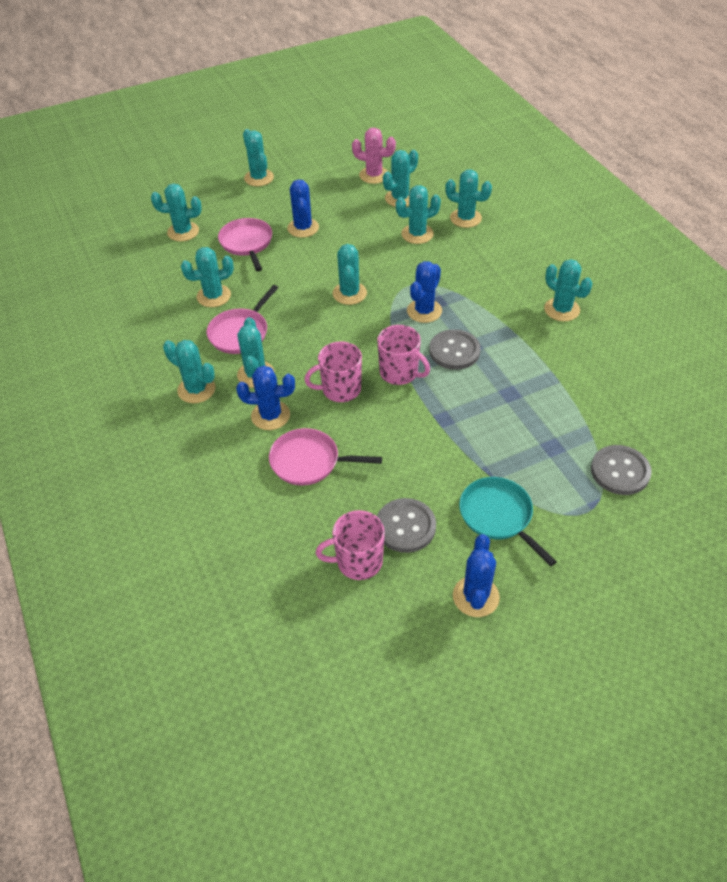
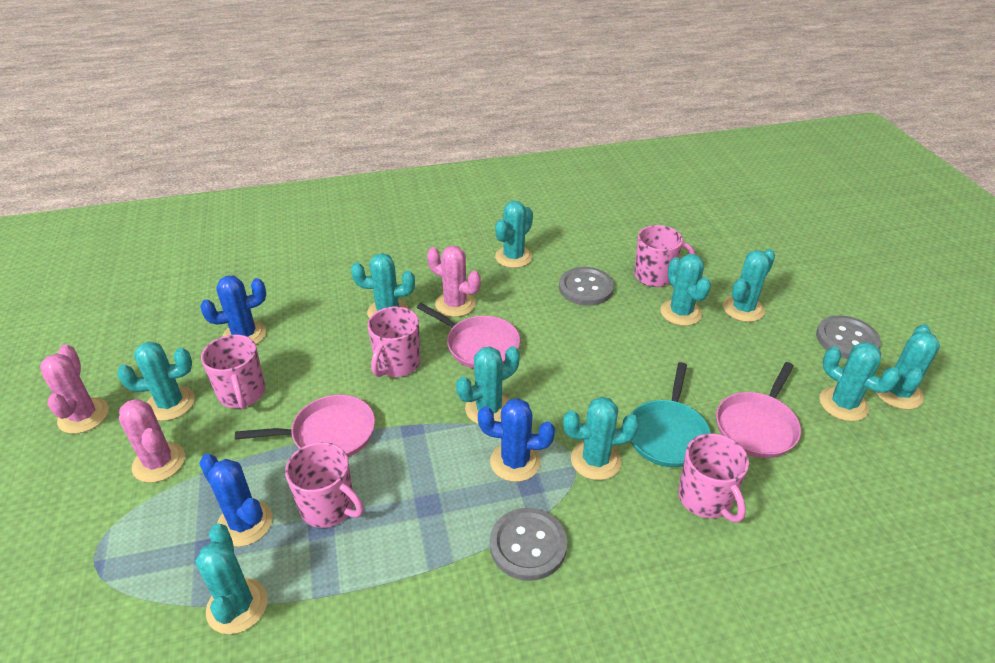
blue cactus: 4 -> 3
pink cactus: 1 -> 3
pink mug: 3 -> 5

